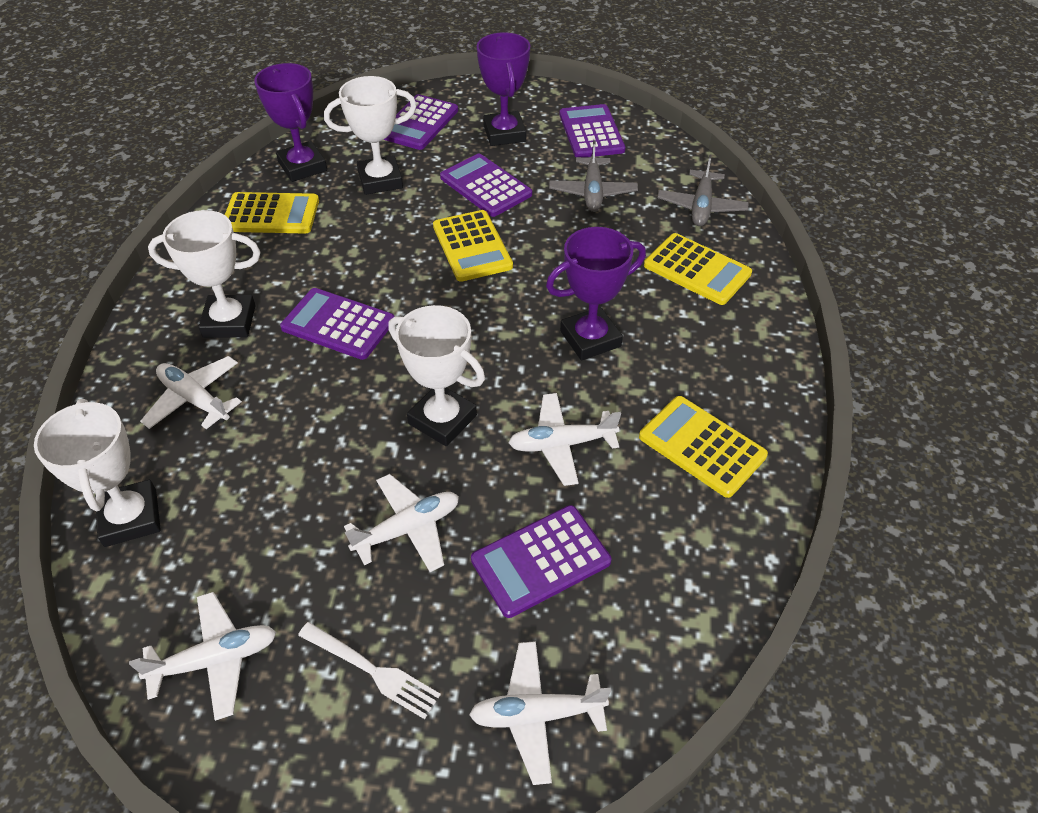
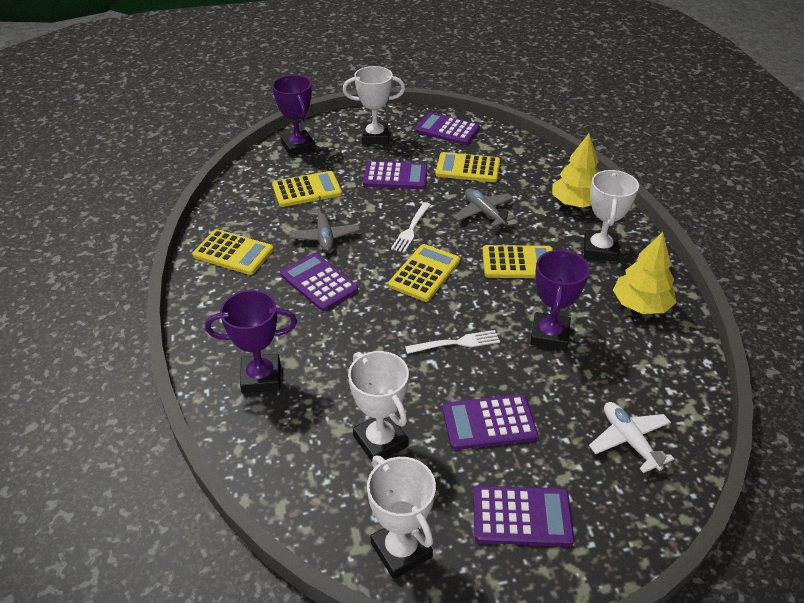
white fork: 1 -> 2
white plane: 5 -> 1
yellow calculator: 4 -> 5
yellow tree: 0 -> 2

